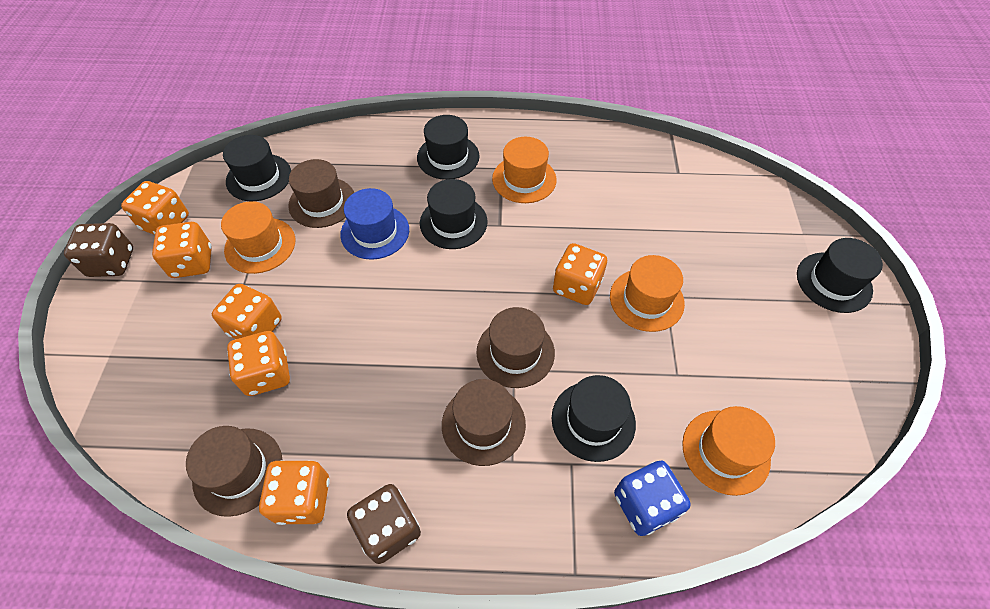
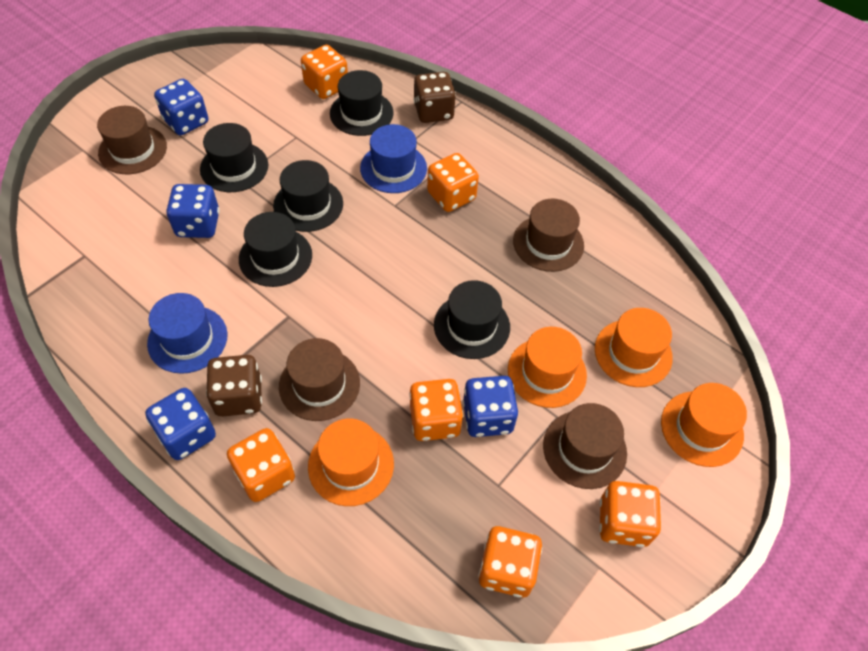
blue dice: 1 -> 4
blue hat: 1 -> 2

